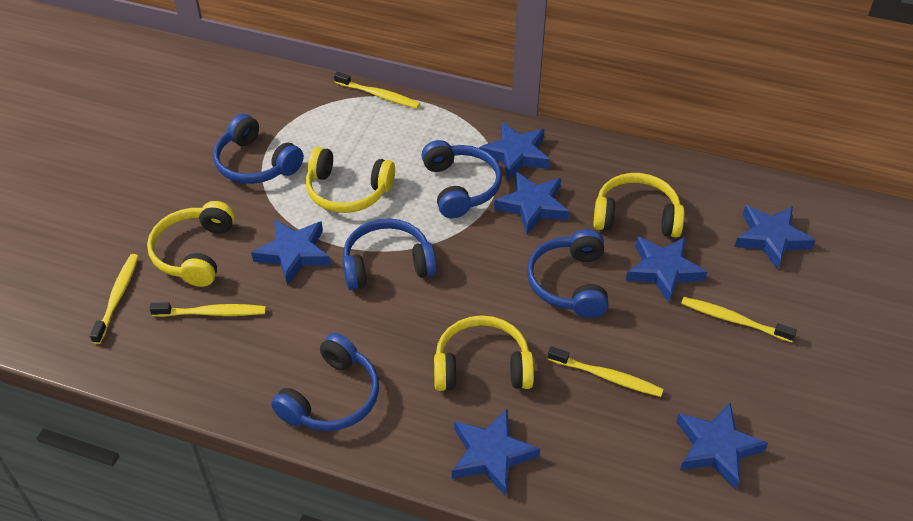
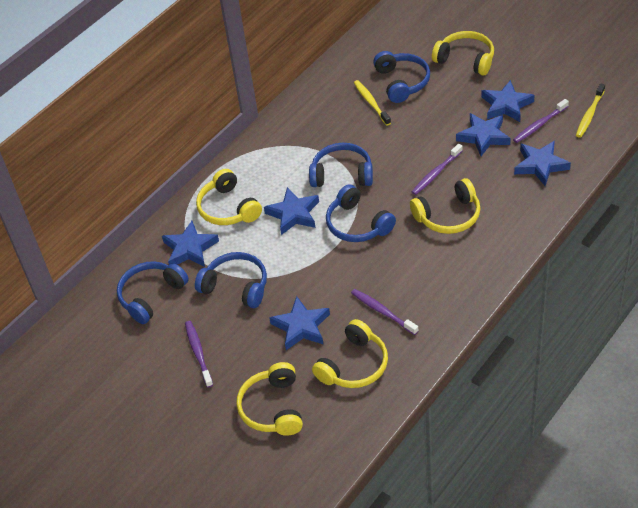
blue star: 7 -> 6
purple toothbrush: 0 -> 4
yellow headphones: 4 -> 5
yellow toothbrush: 5 -> 2

